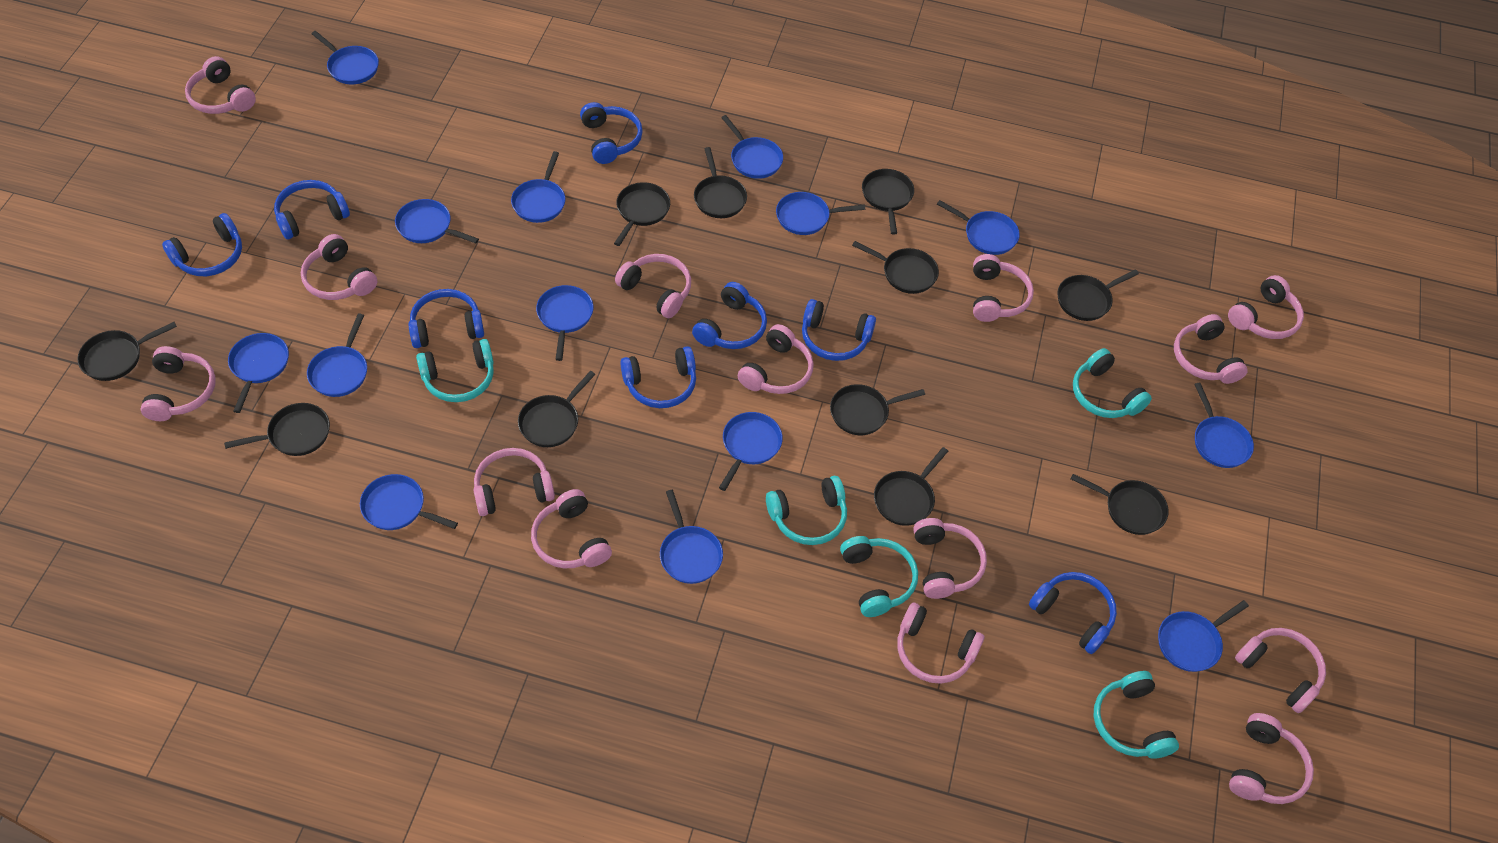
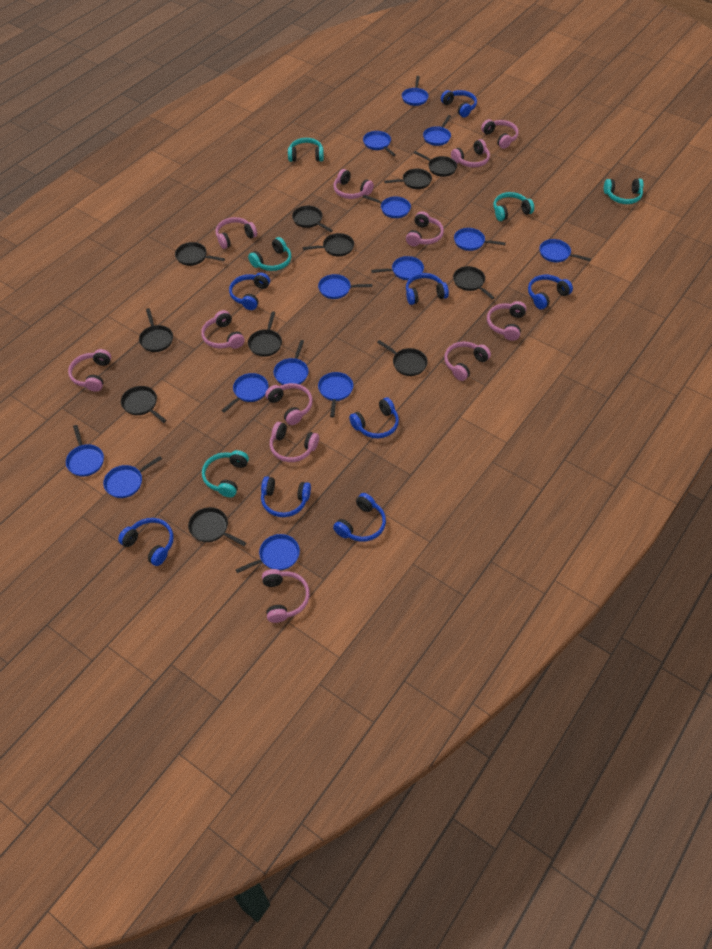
pink headphones: 14 -> 12

